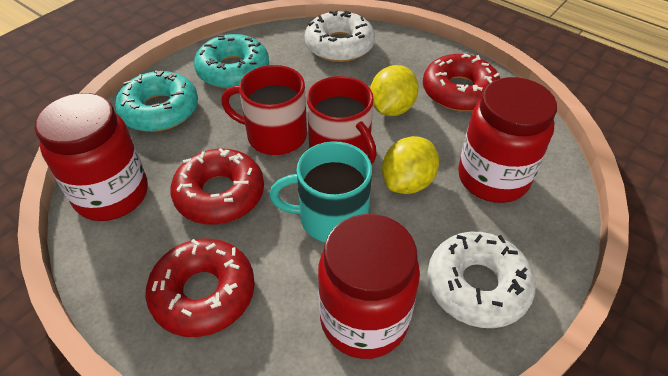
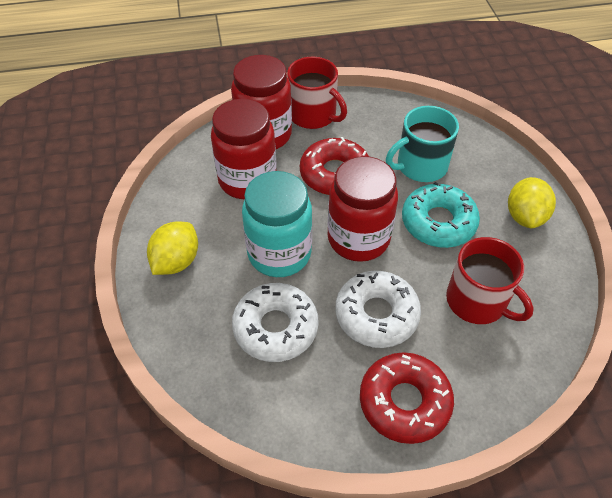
red donut: 3 -> 2
turquoise donut: 2 -> 1
turquoise jar: 0 -> 1

